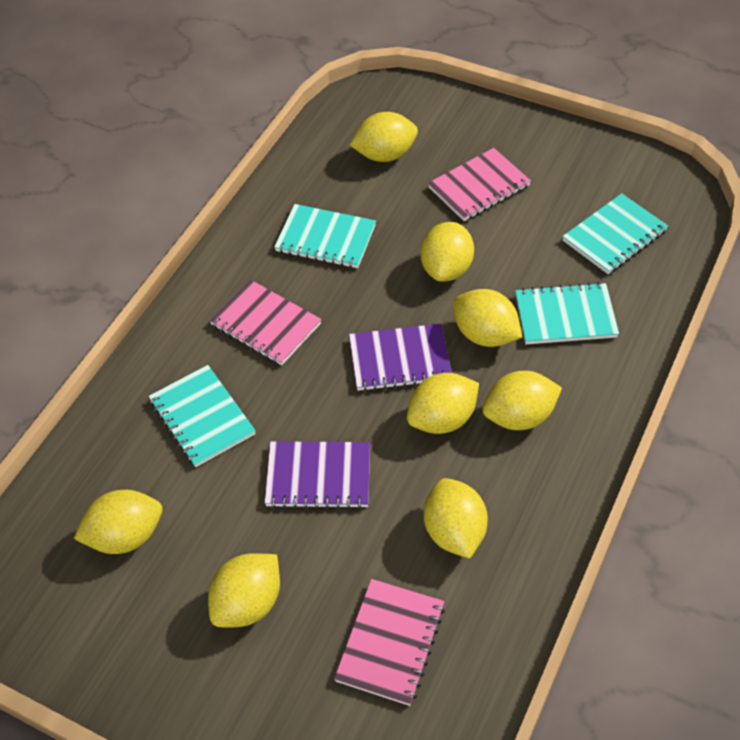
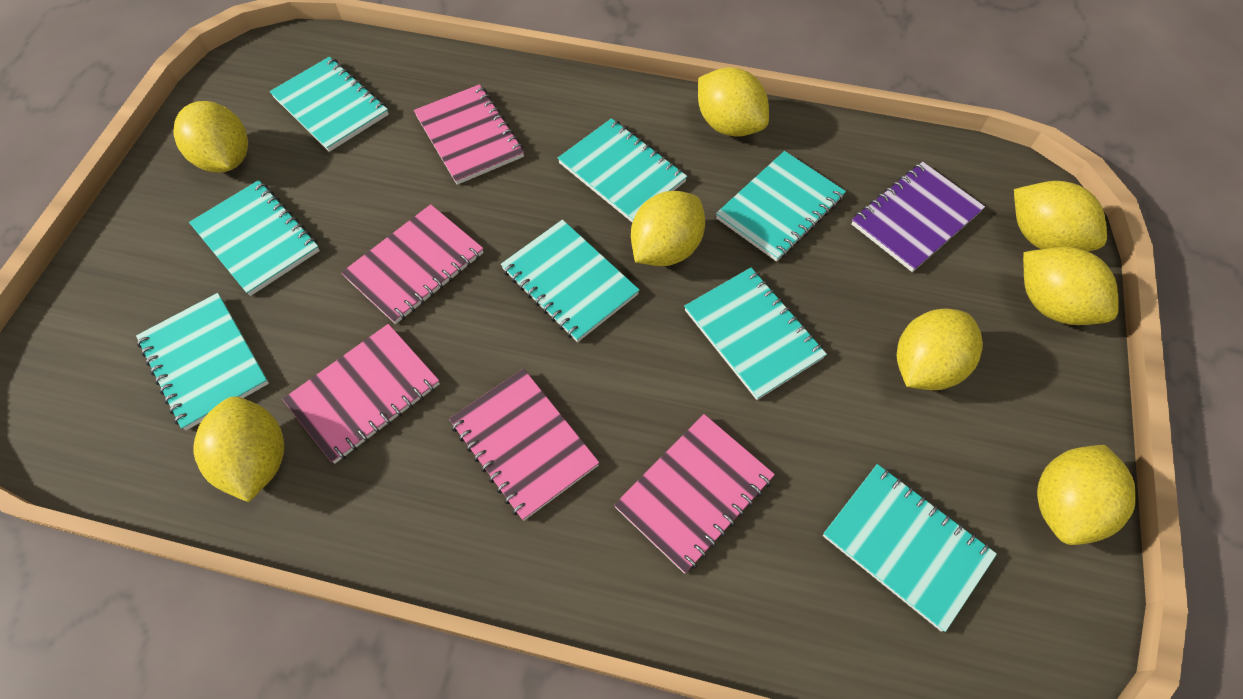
pink notebook: 3 -> 5
purple notebook: 2 -> 1
turquoise notebook: 4 -> 8

